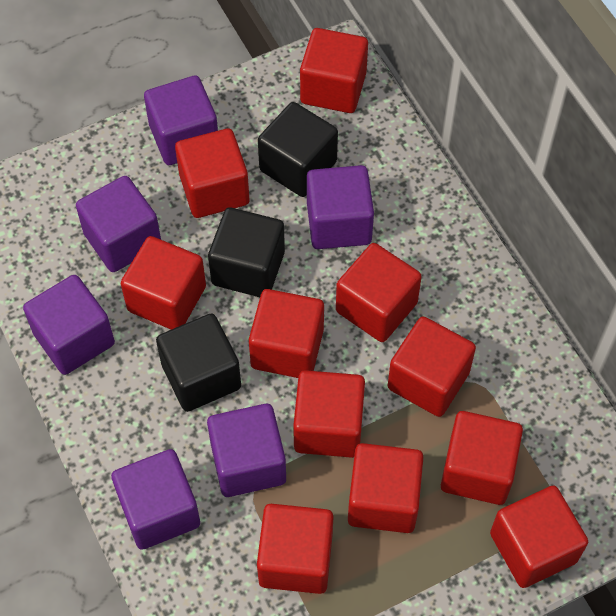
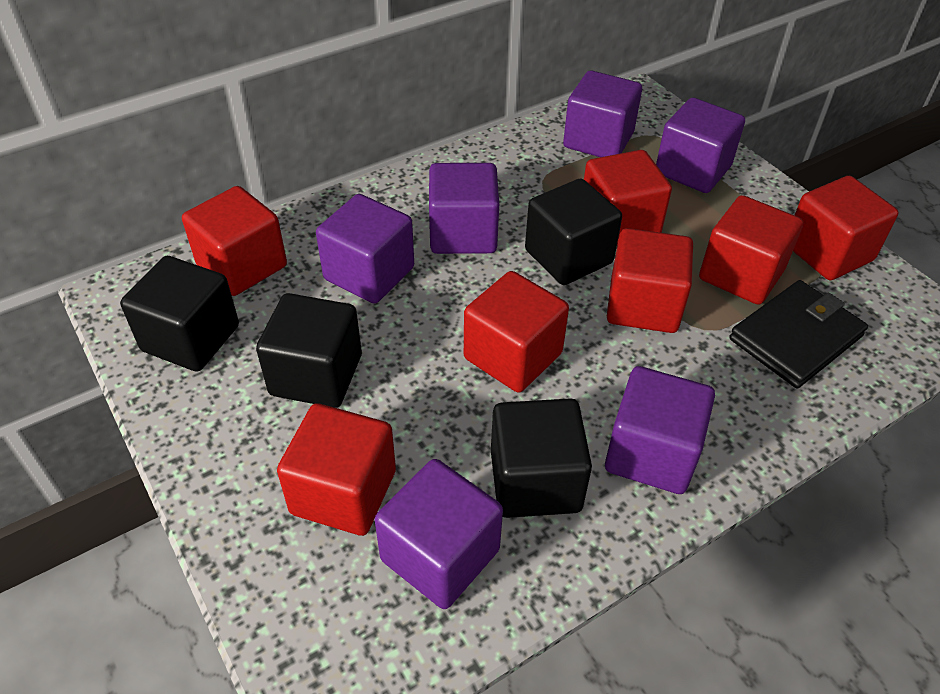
black cube: 3 -> 4
black wallet: 0 -> 1
red cube: 11 -> 7

